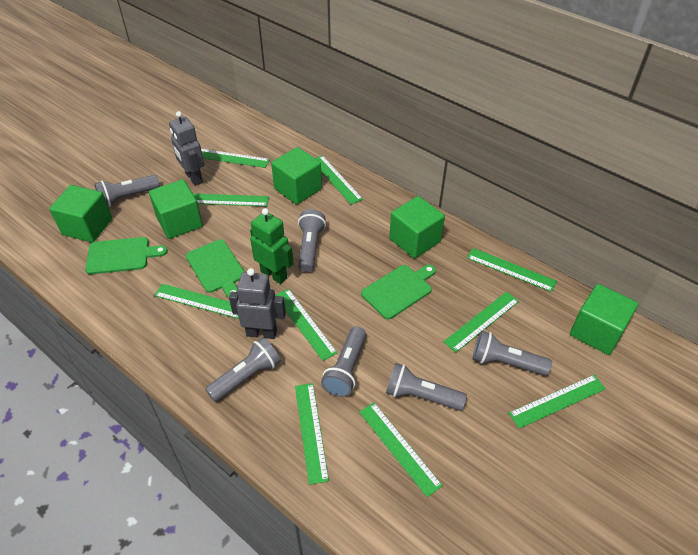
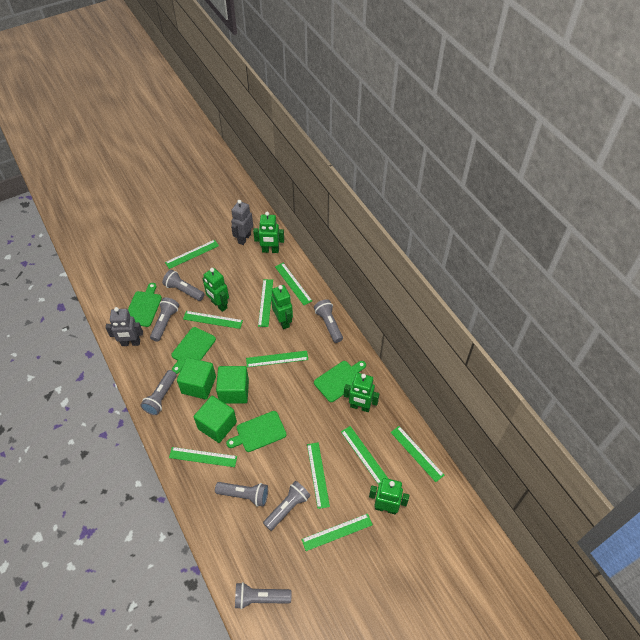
green cube: 5 -> 3
green cutting board: 3 -> 4
green robot: 1 -> 5
grey flashlight: 6 -> 7

